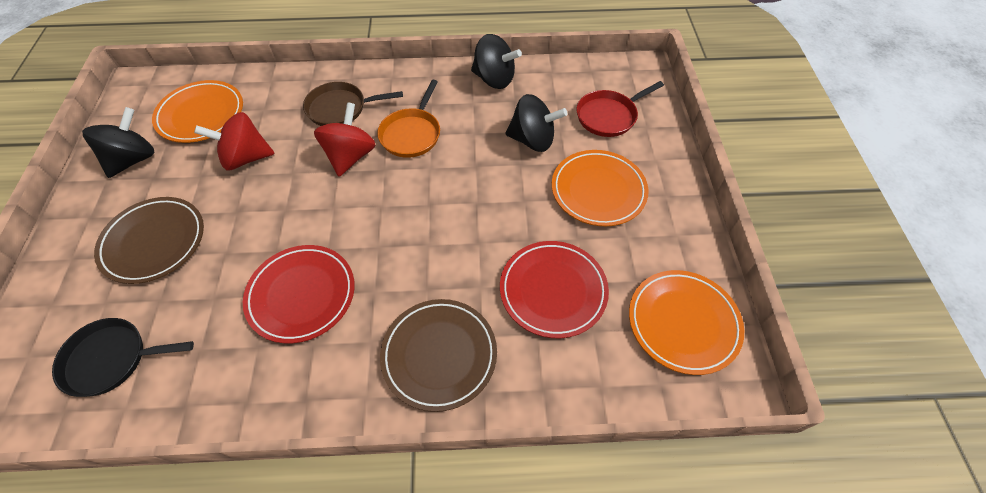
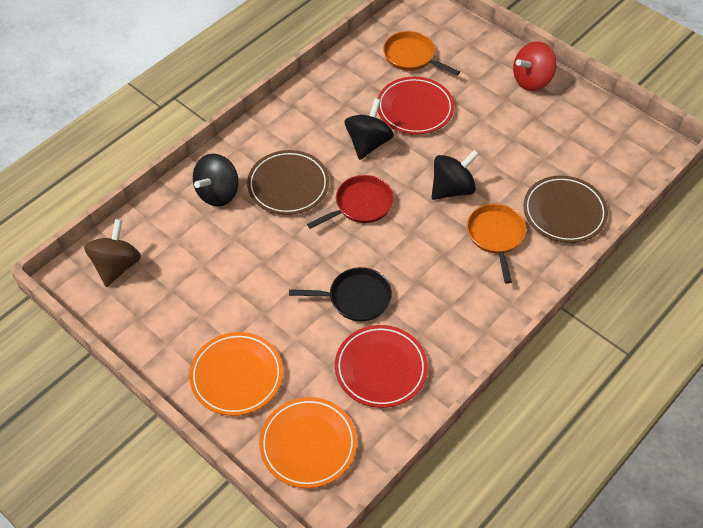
brown pan: 1 -> 0
brown spinning top: 0 -> 1
orange pan: 1 -> 2
orange plate: 3 -> 2
red spinning top: 2 -> 1

